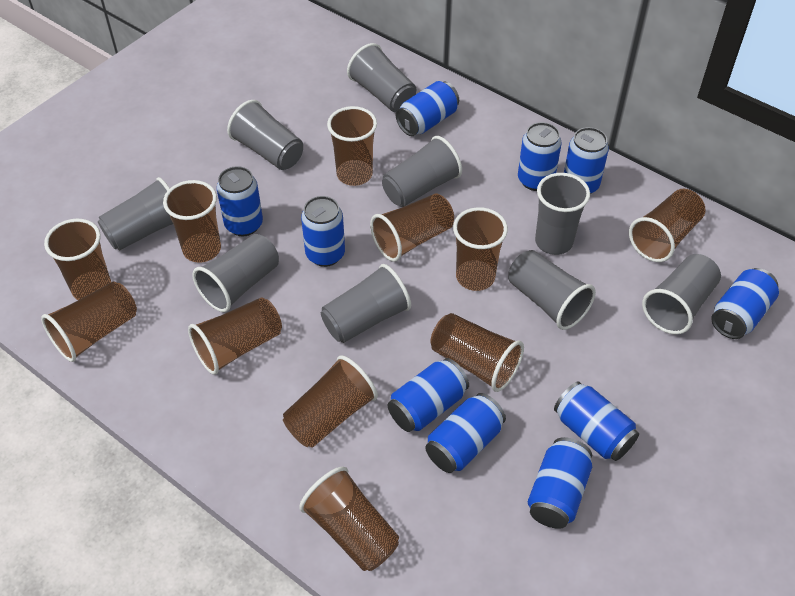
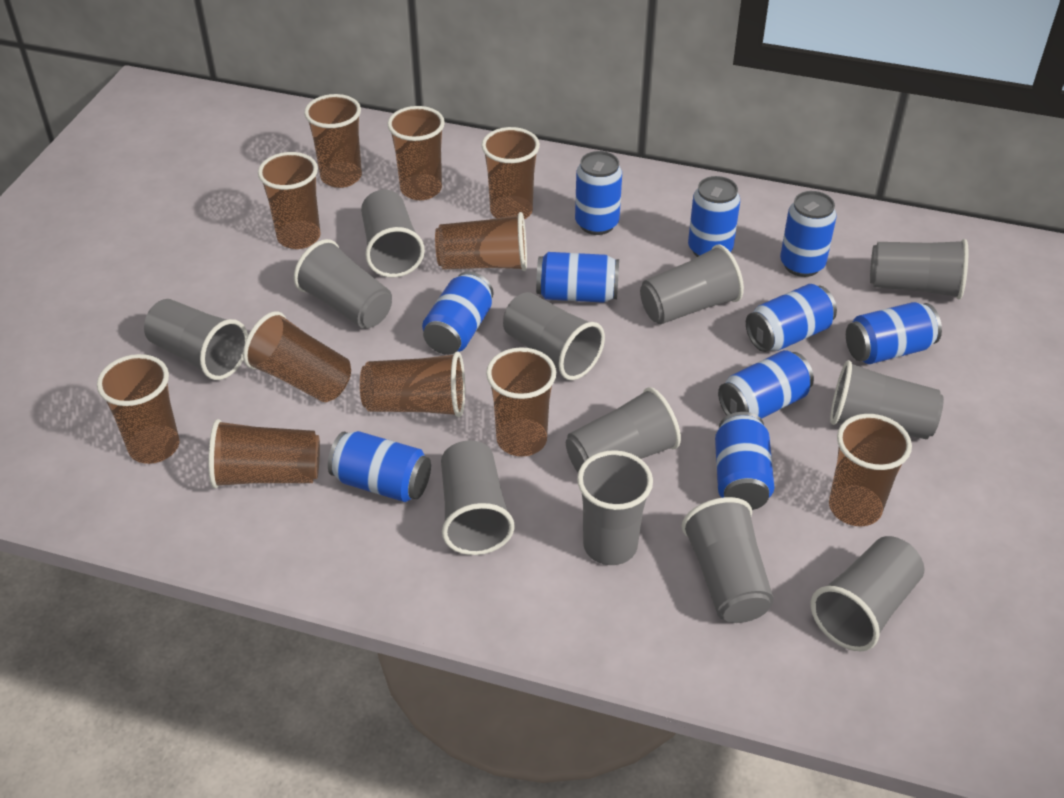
grey cup: 9 -> 12

